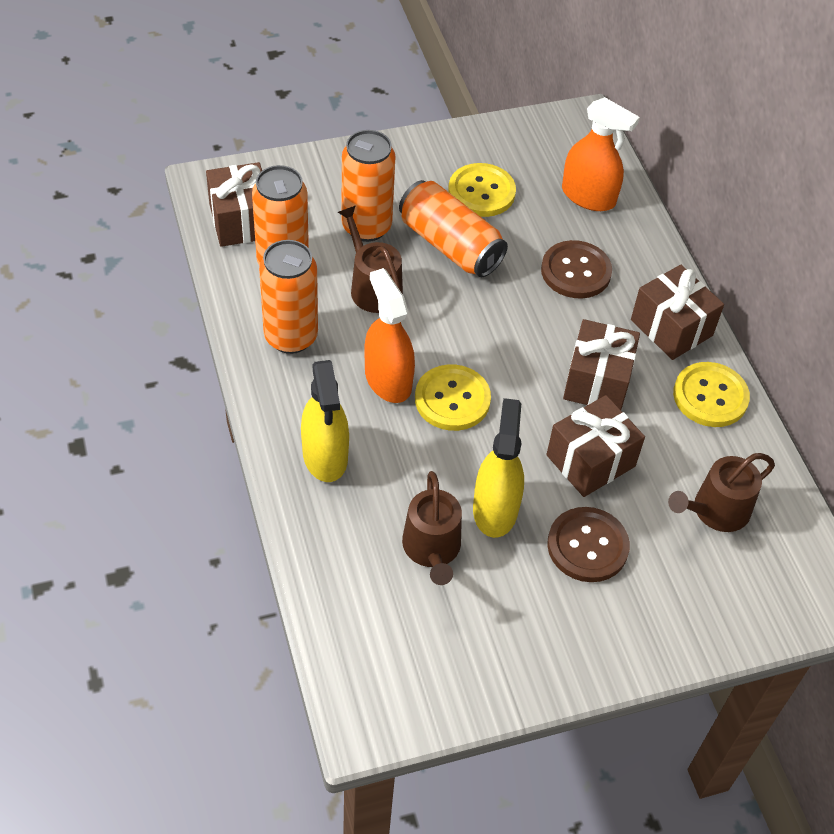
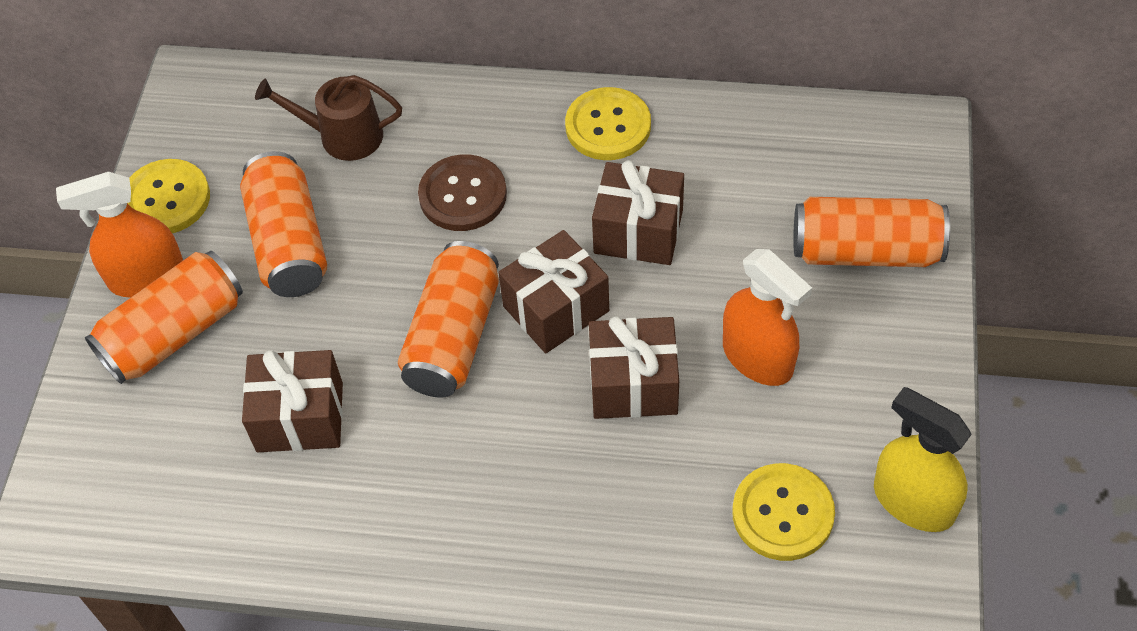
brown button: 2 -> 1
brown watering can: 3 -> 1
yellow spray bottle: 2 -> 1

